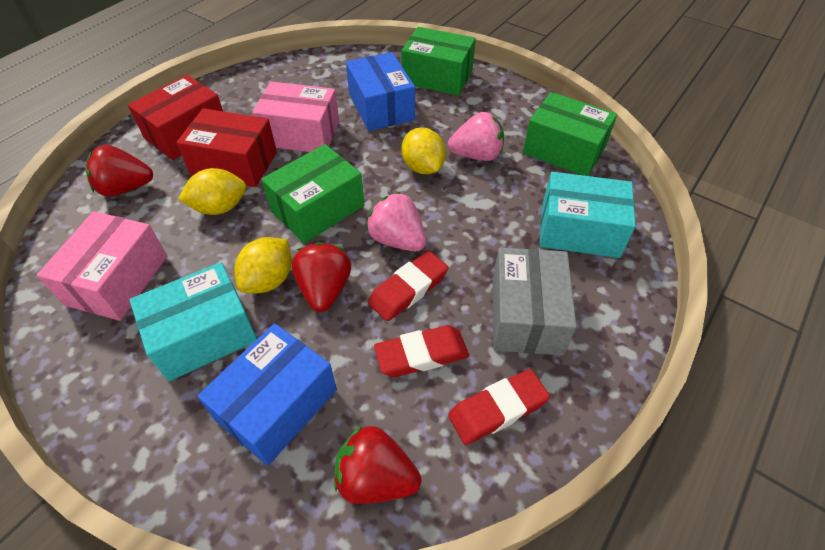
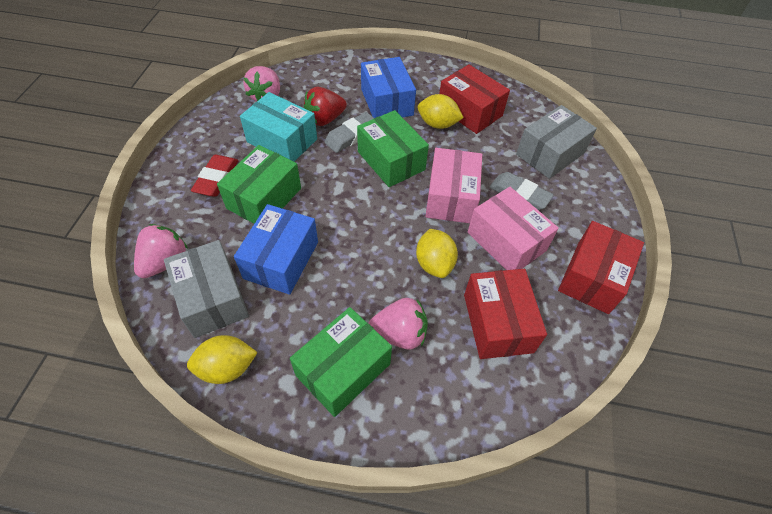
grey box: 1 -> 2
grey eraser: 0 -> 2
pink strawberry: 2 -> 3
red box: 2 -> 3
red eraser: 3 -> 1
red strawberry: 3 -> 1
turquoise box: 2 -> 1

